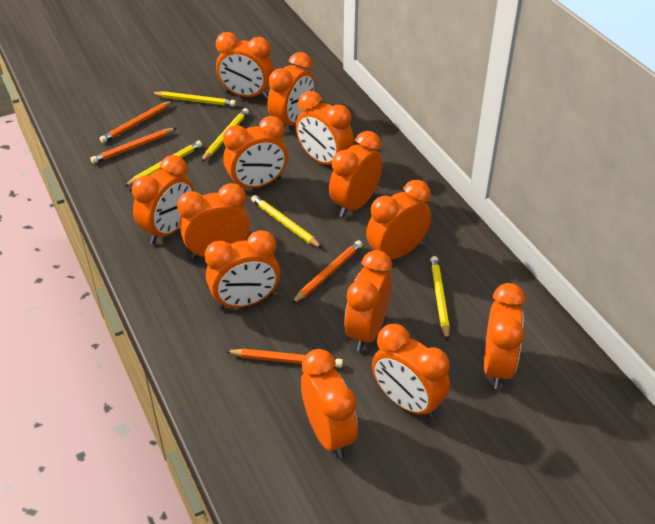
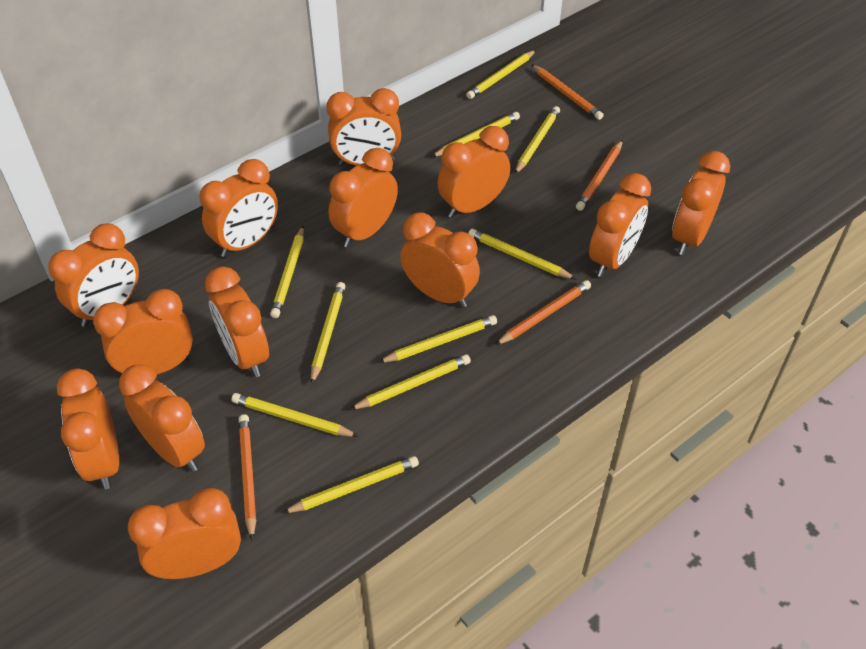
yellow pencil: 5 -> 10

